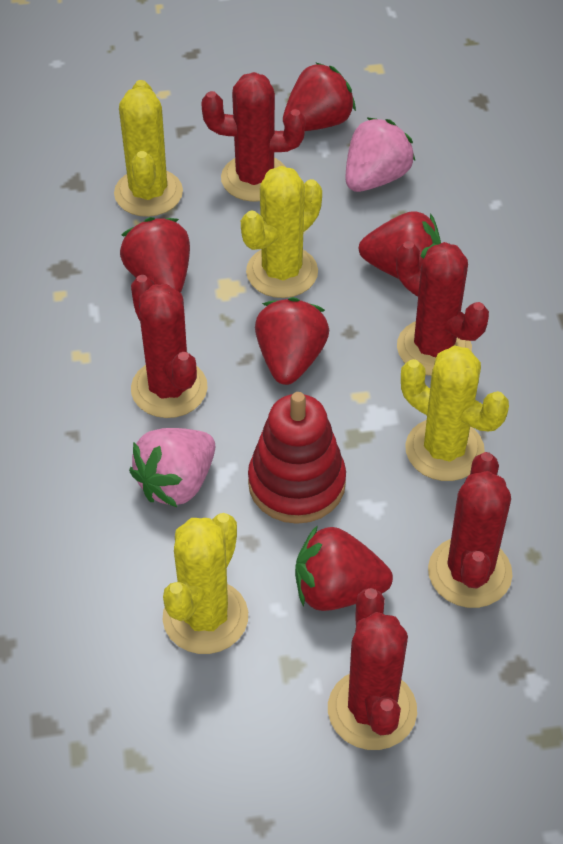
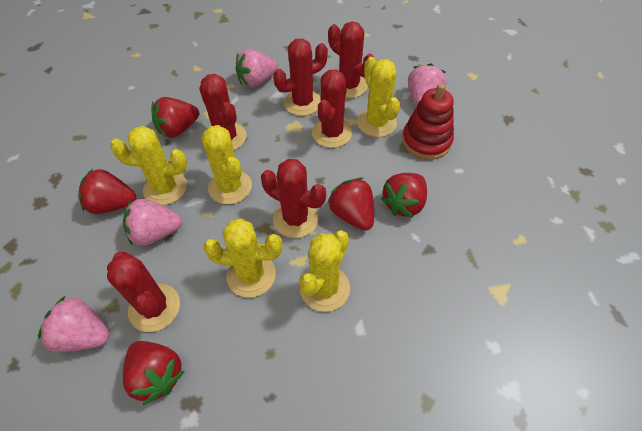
pink strawberry: 2 -> 4
red cactus: 5 -> 6
yellow cactus: 4 -> 5

